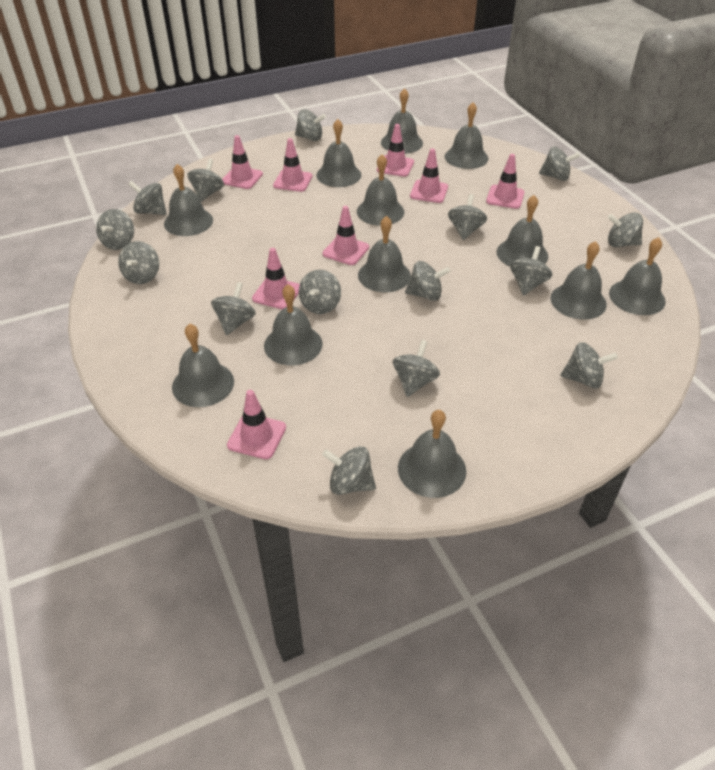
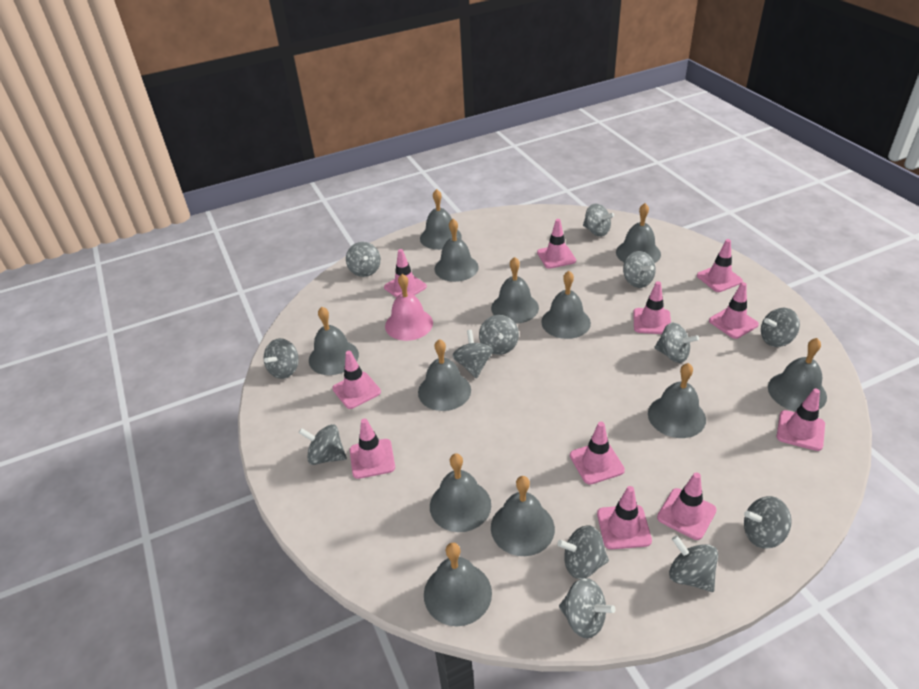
grey spinning top: 15 -> 13
pink bell: 0 -> 1
pink traffic cone: 8 -> 11

